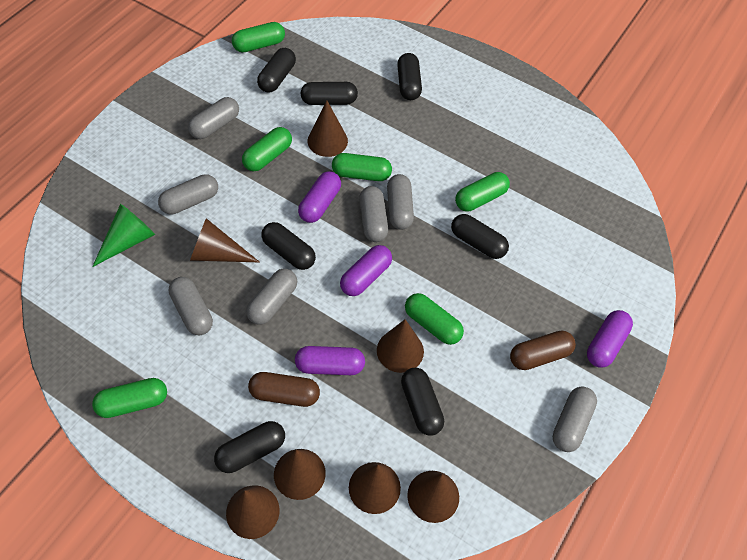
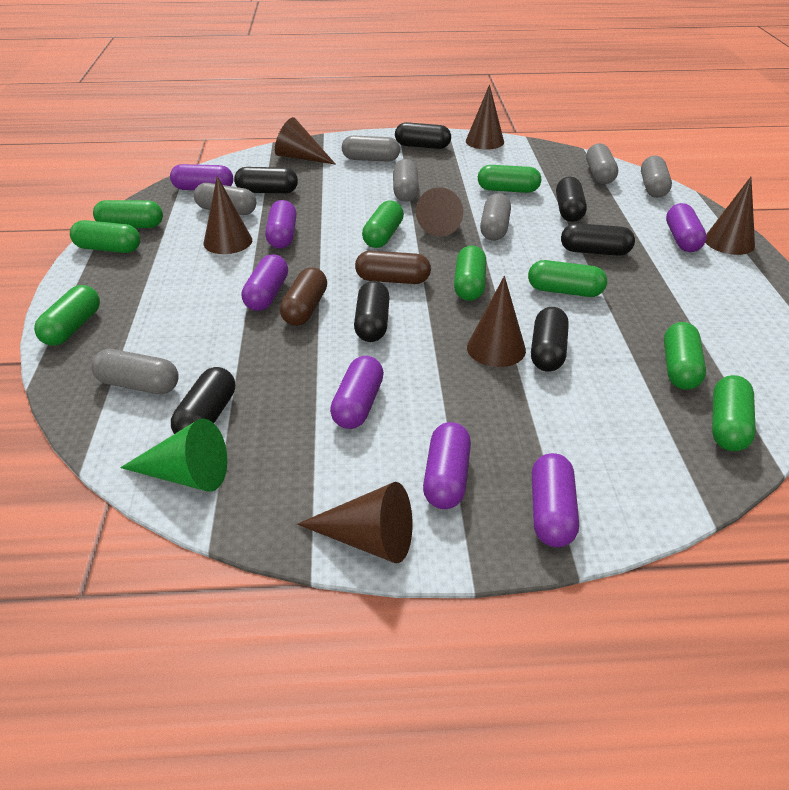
green capsule: 6 -> 9
purple capsule: 4 -> 7

